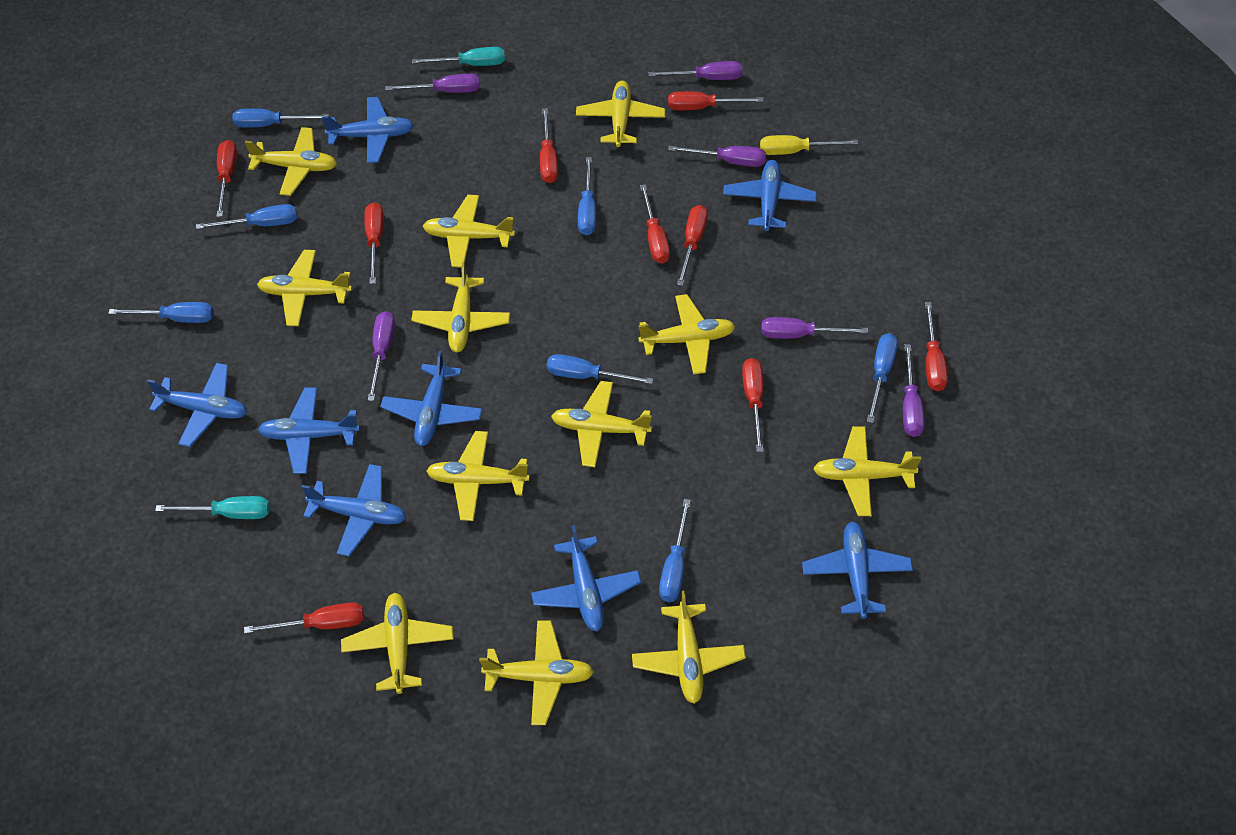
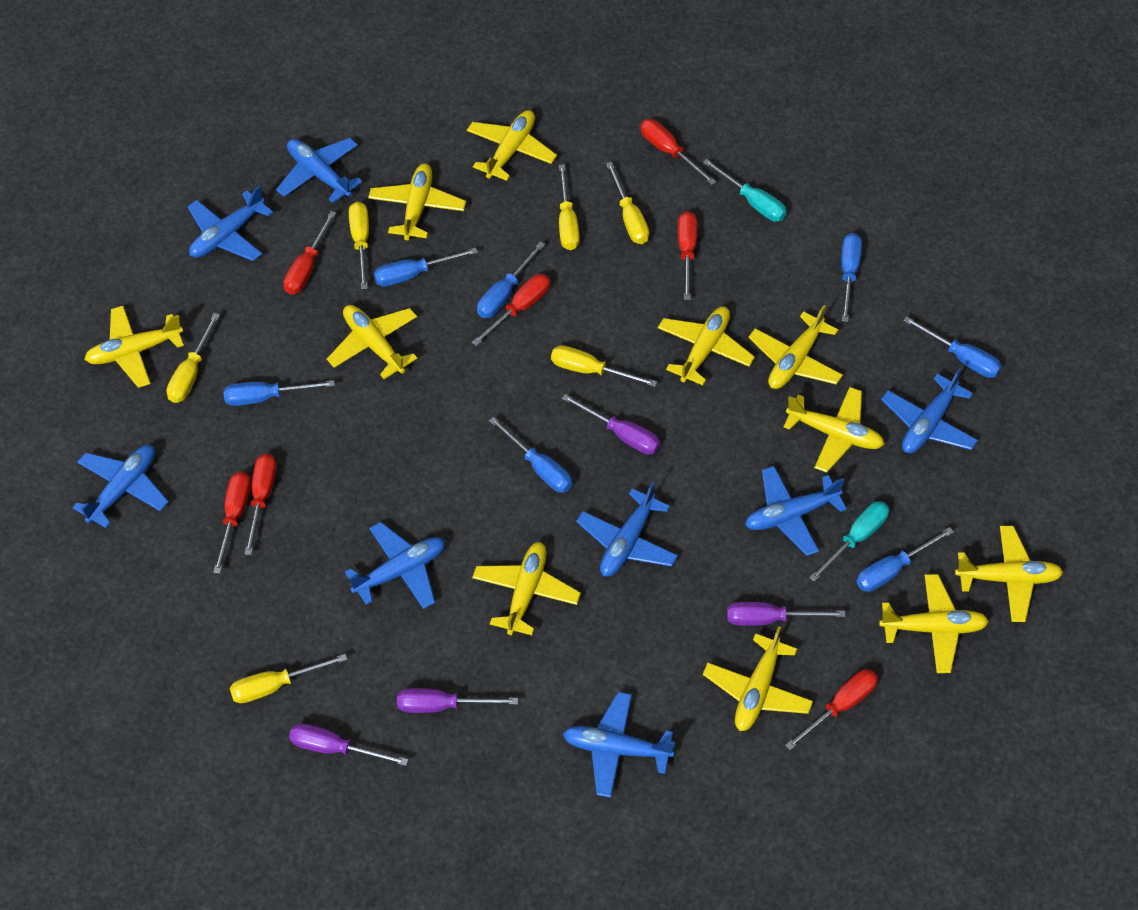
purple screwdriver: 6 -> 4
red screwdriver: 9 -> 7
yellow plane: 12 -> 11
yellow screwdriver: 1 -> 6

